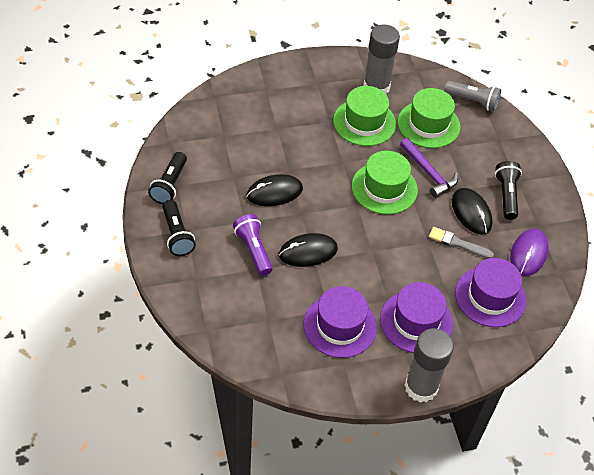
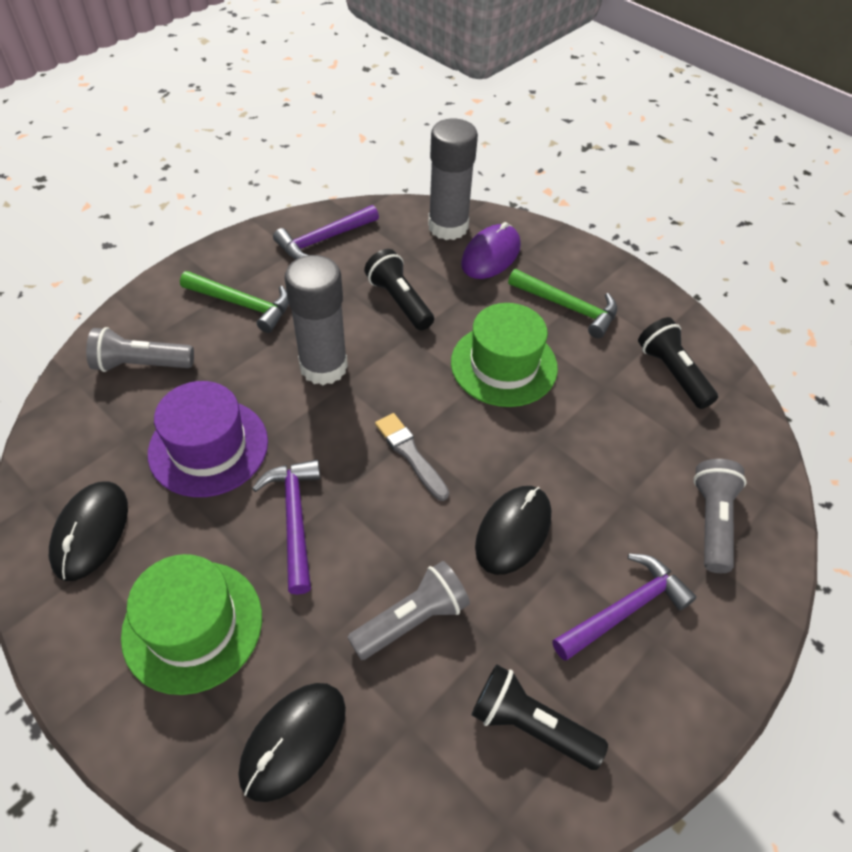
green hammer: 0 -> 2
green hat: 3 -> 2
grey flashlight: 1 -> 3
purple flashlight: 1 -> 0
purple hammer: 1 -> 3
purple hat: 3 -> 1

